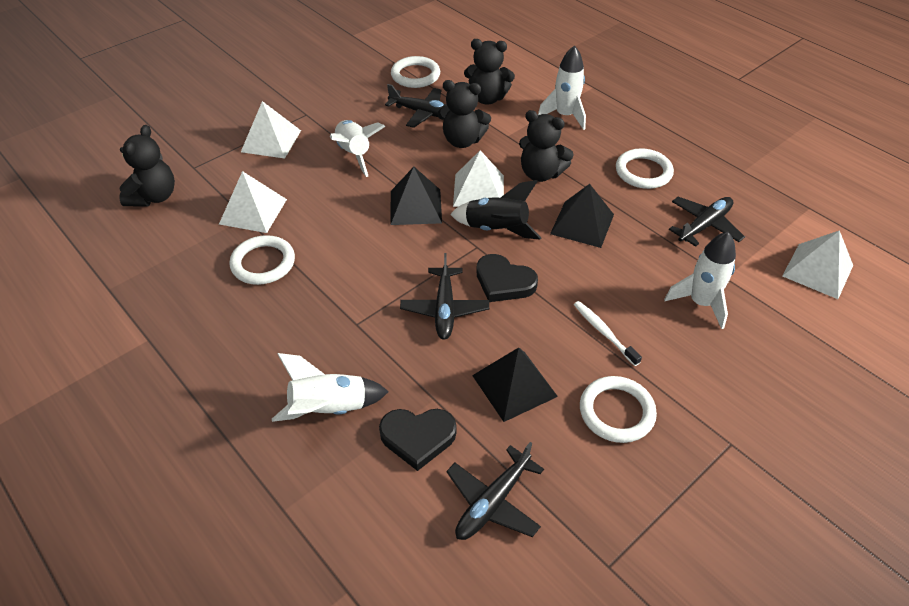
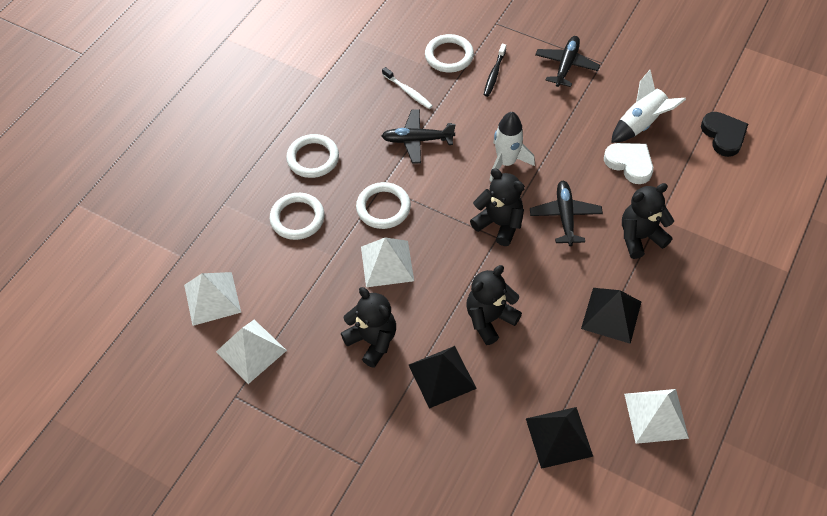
black heart: 2 -> 1
black plane: 4 -> 3
black rocket: 1 -> 0
black toothbrush: 0 -> 1
white heart: 0 -> 1
white rocket: 4 -> 2

